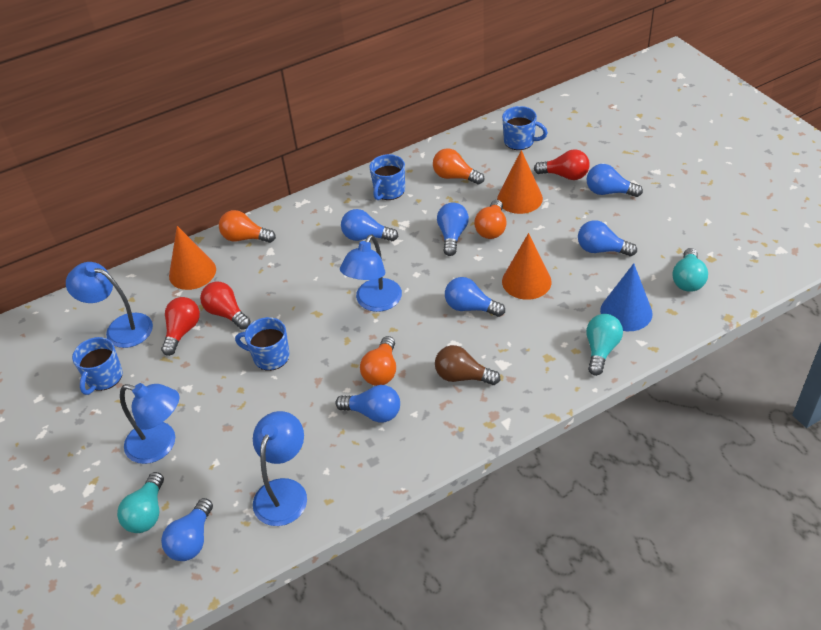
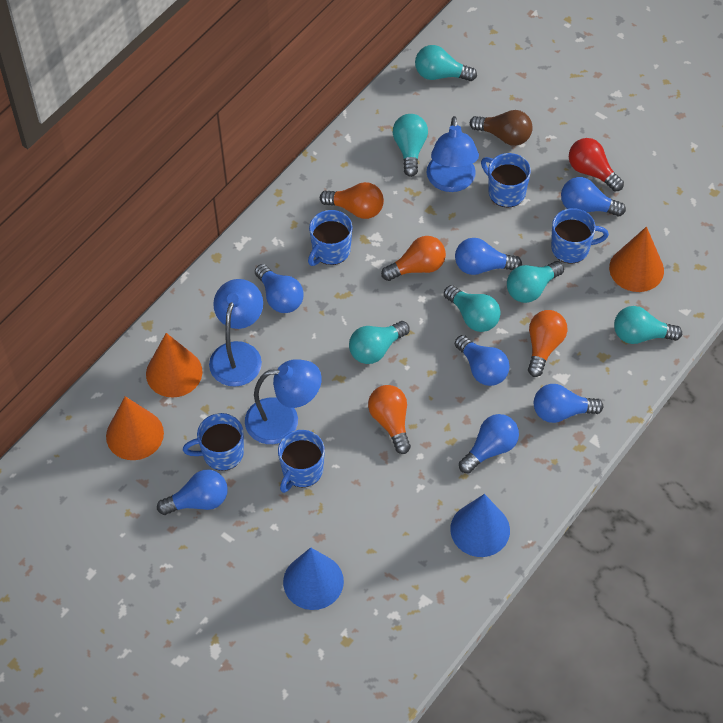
blue cone: 1 -> 2
blue lamp: 4 -> 3
blue mug: 4 -> 5
red light bulb: 3 -> 1
turquoise light bulb: 3 -> 6

